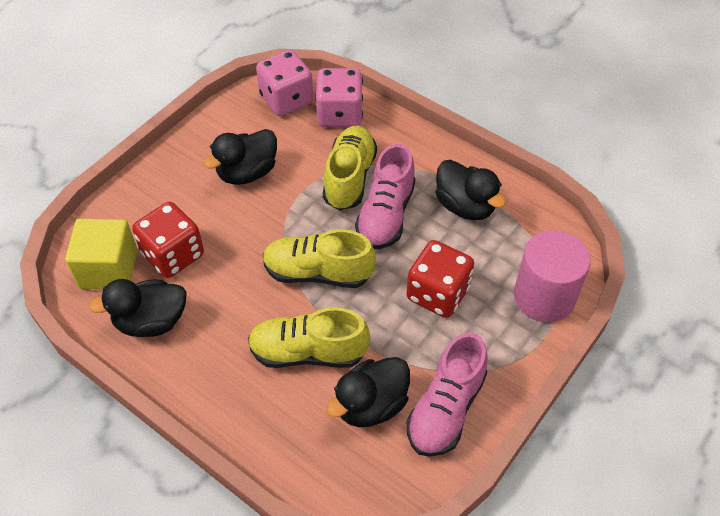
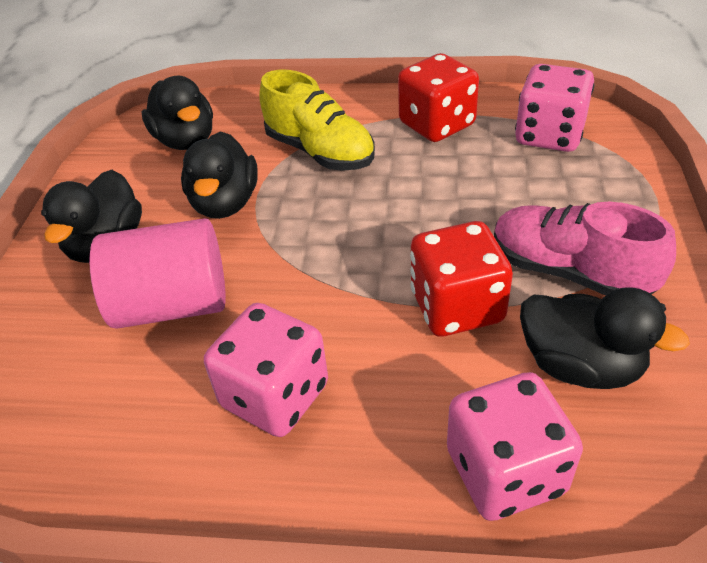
pink dice: 2 -> 3
pink shoe: 2 -> 1
yellow cube: 1 -> 0
yellow shoe: 3 -> 1

